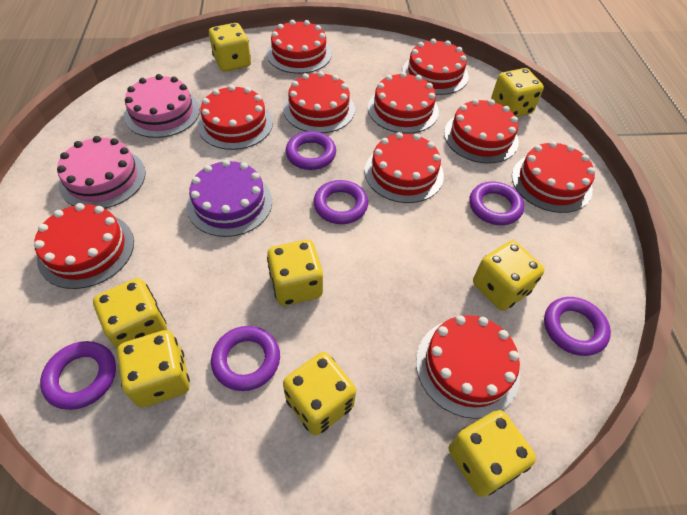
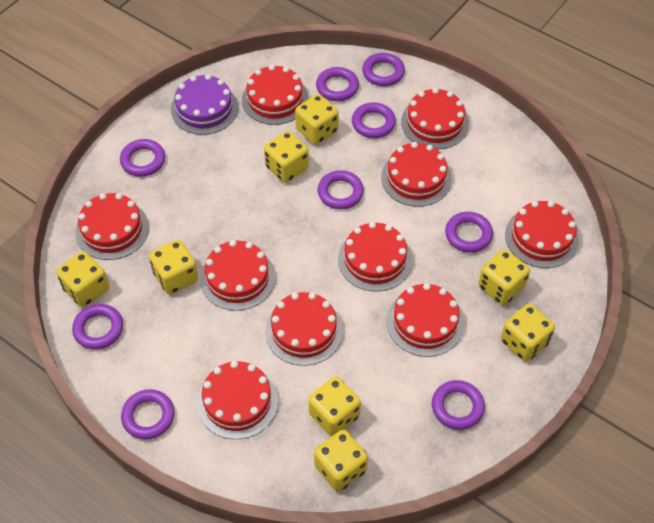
pink cake: 2 -> 0
purple ring: 6 -> 9

